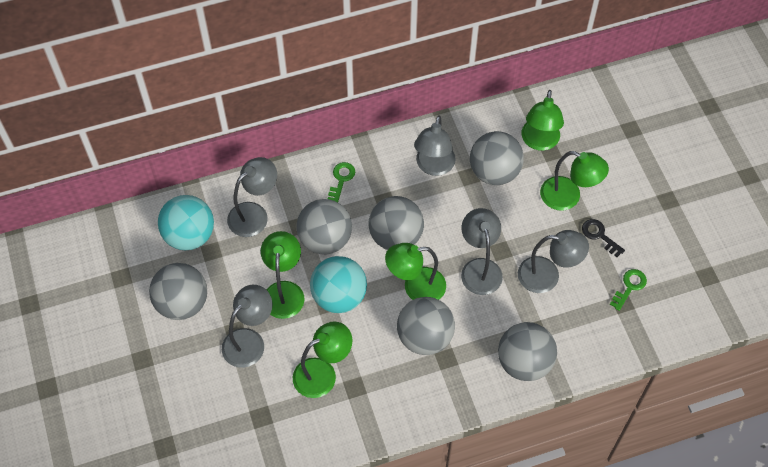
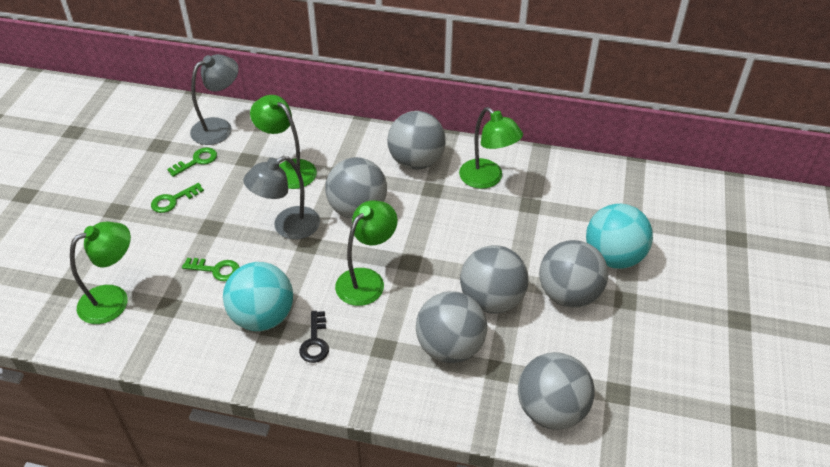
green key: 2 -> 3
green lamp: 5 -> 4
grey lamp: 5 -> 2

